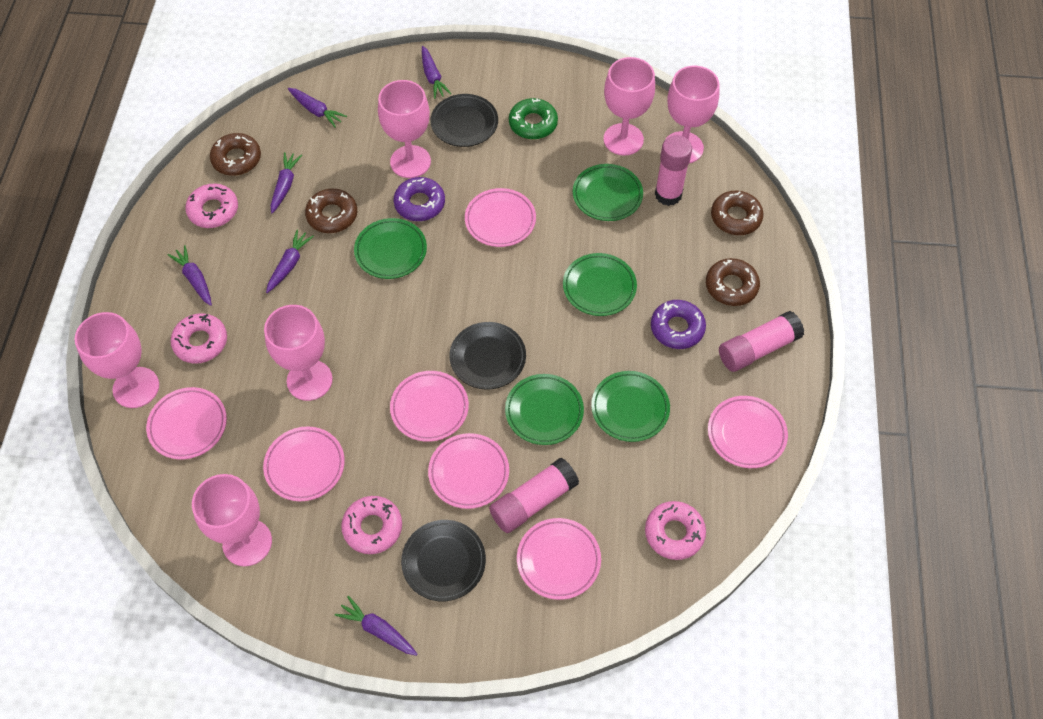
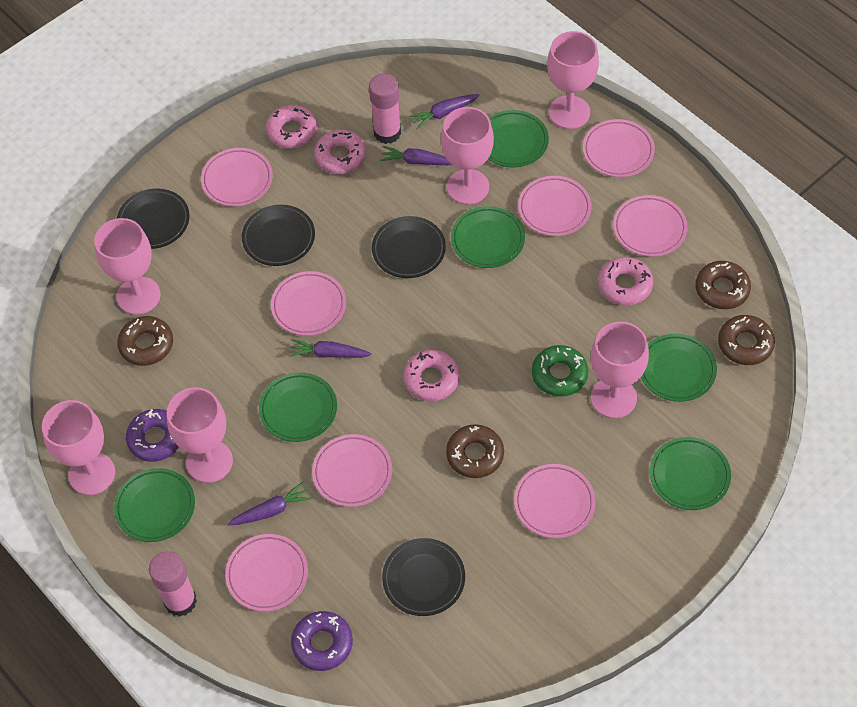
black plate: 3 -> 4
green plate: 5 -> 6
pink glue stick: 3 -> 2
pink plate: 7 -> 8
purple carrot: 6 -> 4

